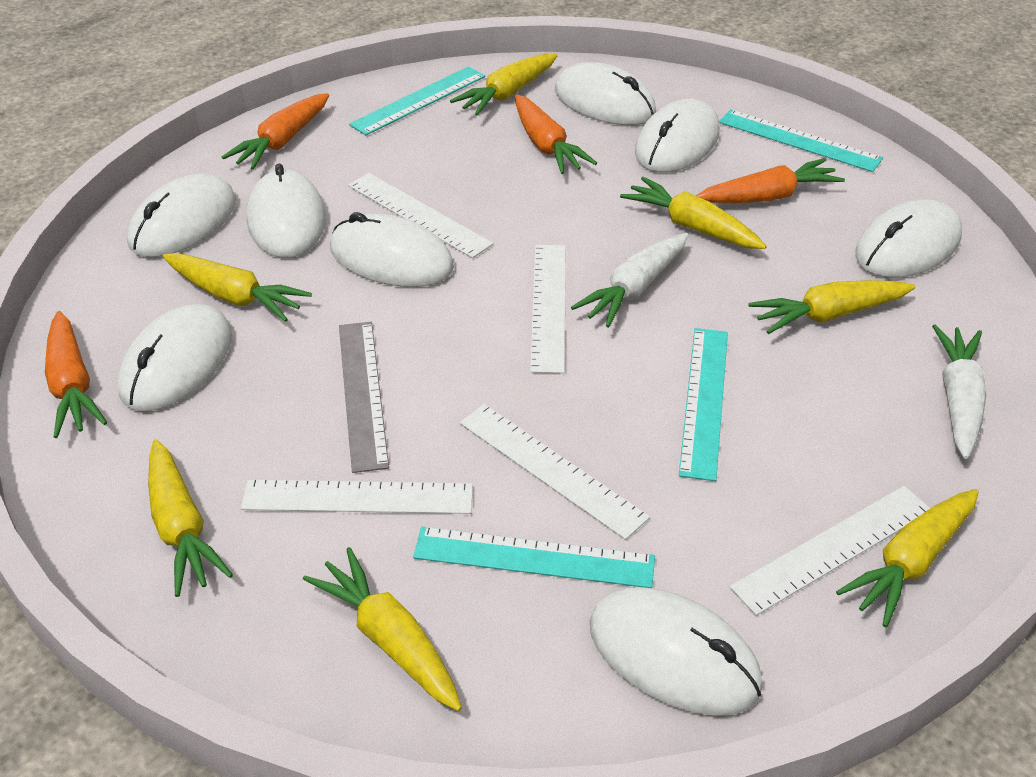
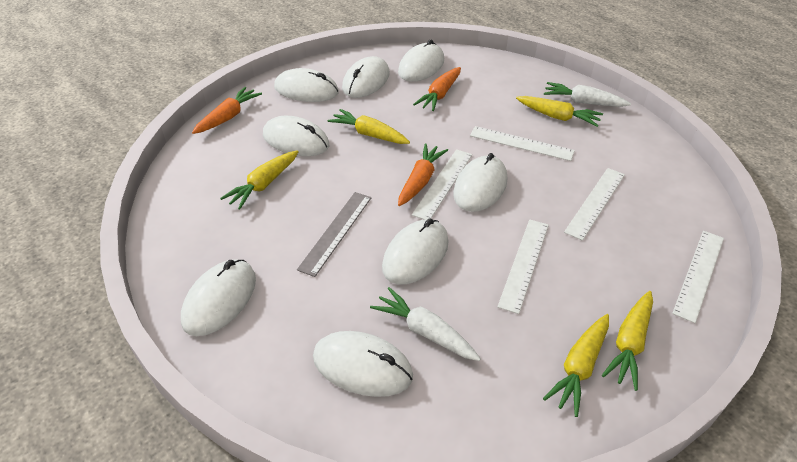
orange carrot: 4 -> 3
turquoise ruler: 4 -> 0
yellow carrot: 7 -> 5

